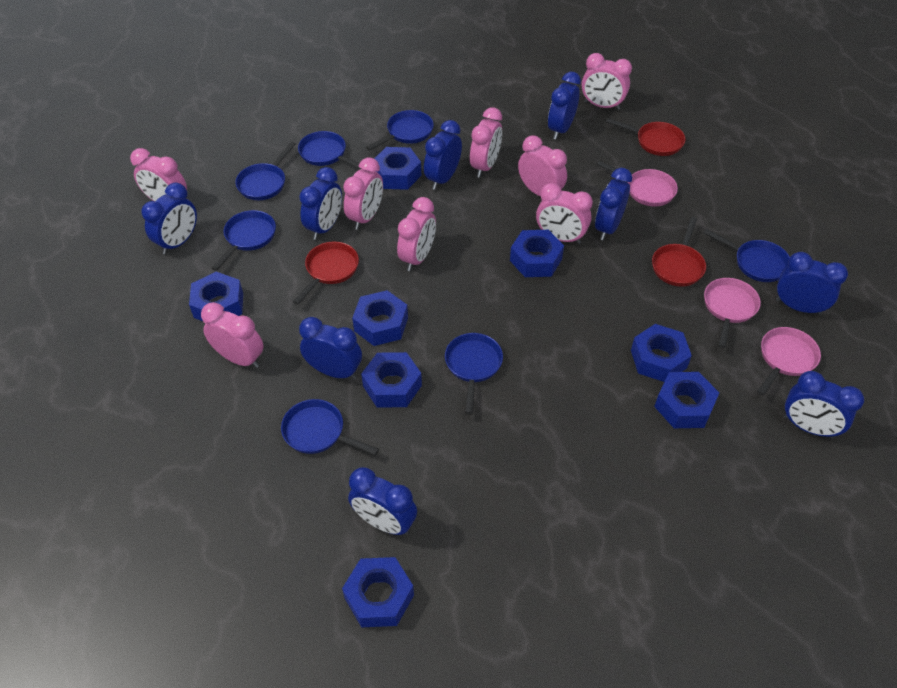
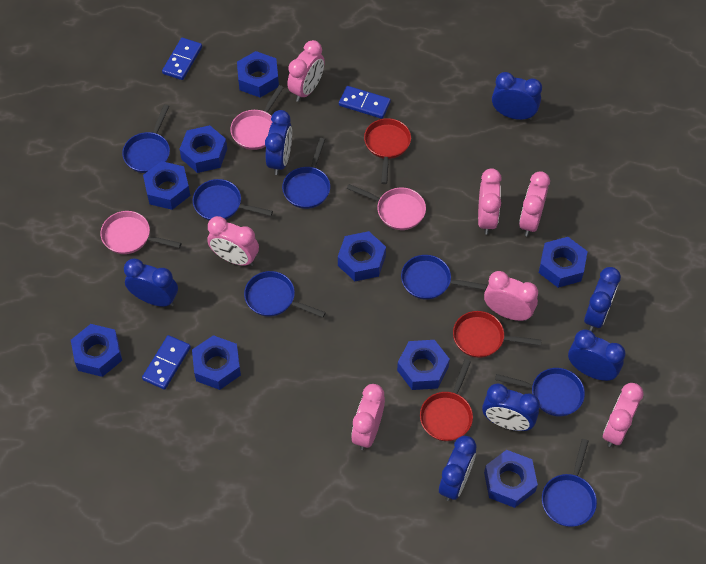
blue clock: 9 -> 7
blue domino: 0 -> 3
blue nut: 8 -> 9
pink clock: 8 -> 7

